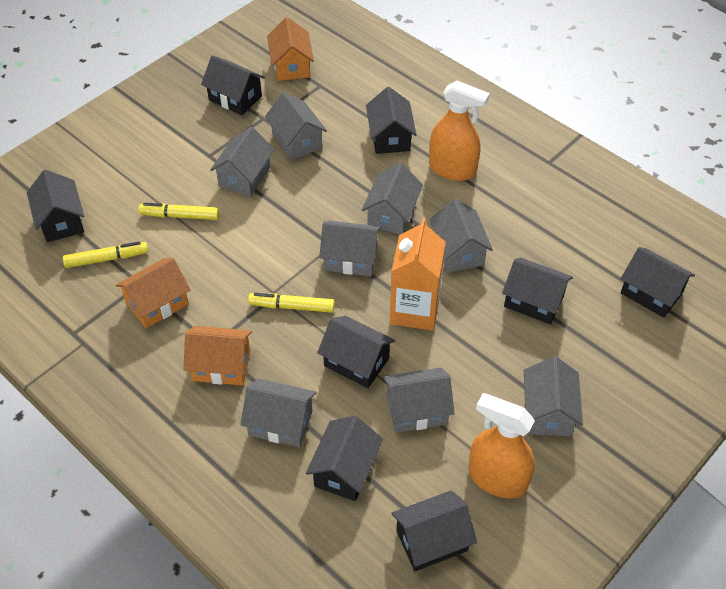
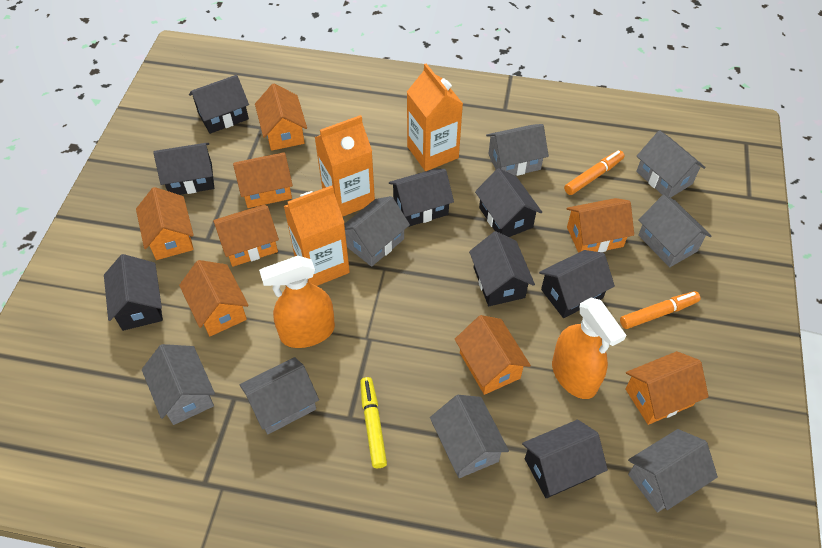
orange carton: 1 -> 3
orange house: 3 -> 8
orange marker: 0 -> 2
yellow marker: 3 -> 1

